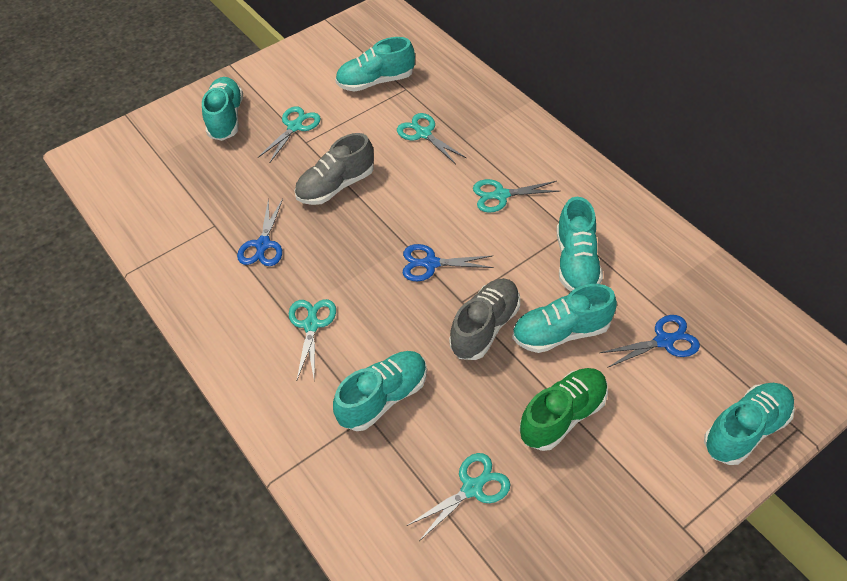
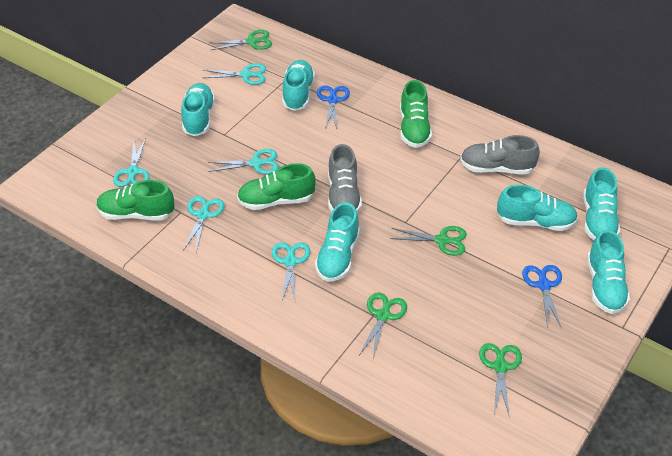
blue scissors: 3 -> 2
green scissors: 0 -> 4
green shoe: 1 -> 3

